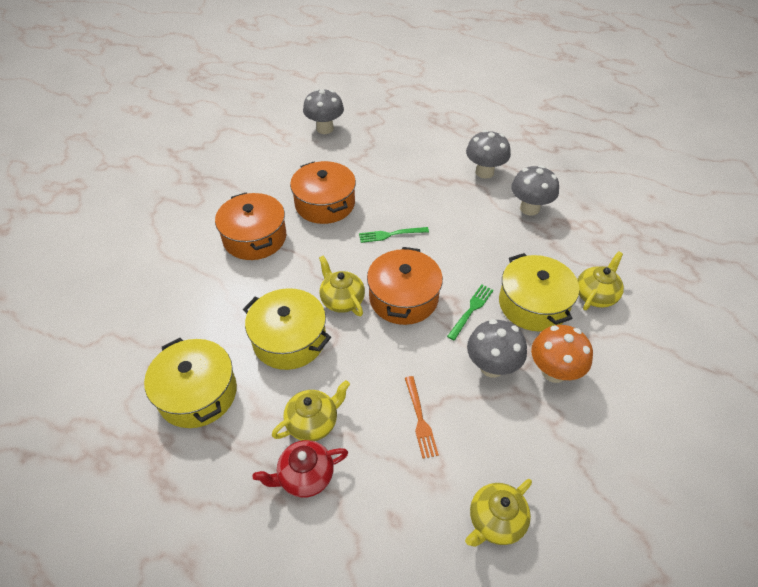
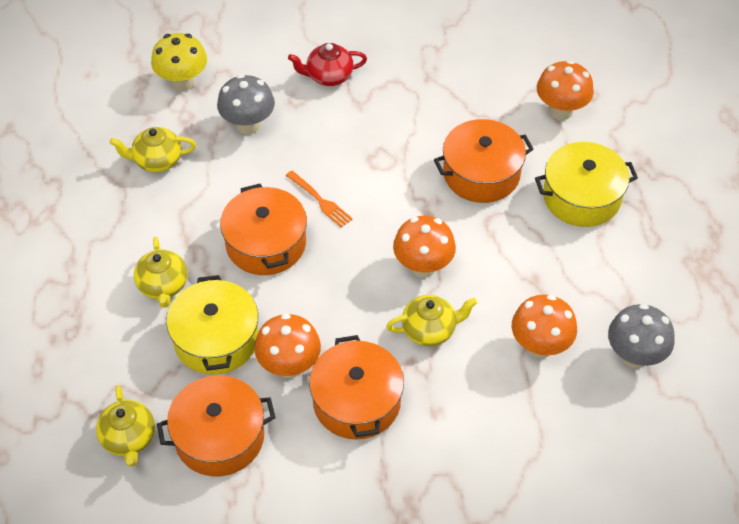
green fork: 2 -> 0
grey mushroom: 4 -> 2
orange mushroom: 1 -> 4
orange pot: 3 -> 4
yellow mushroom: 0 -> 1
yellow pot: 3 -> 2

